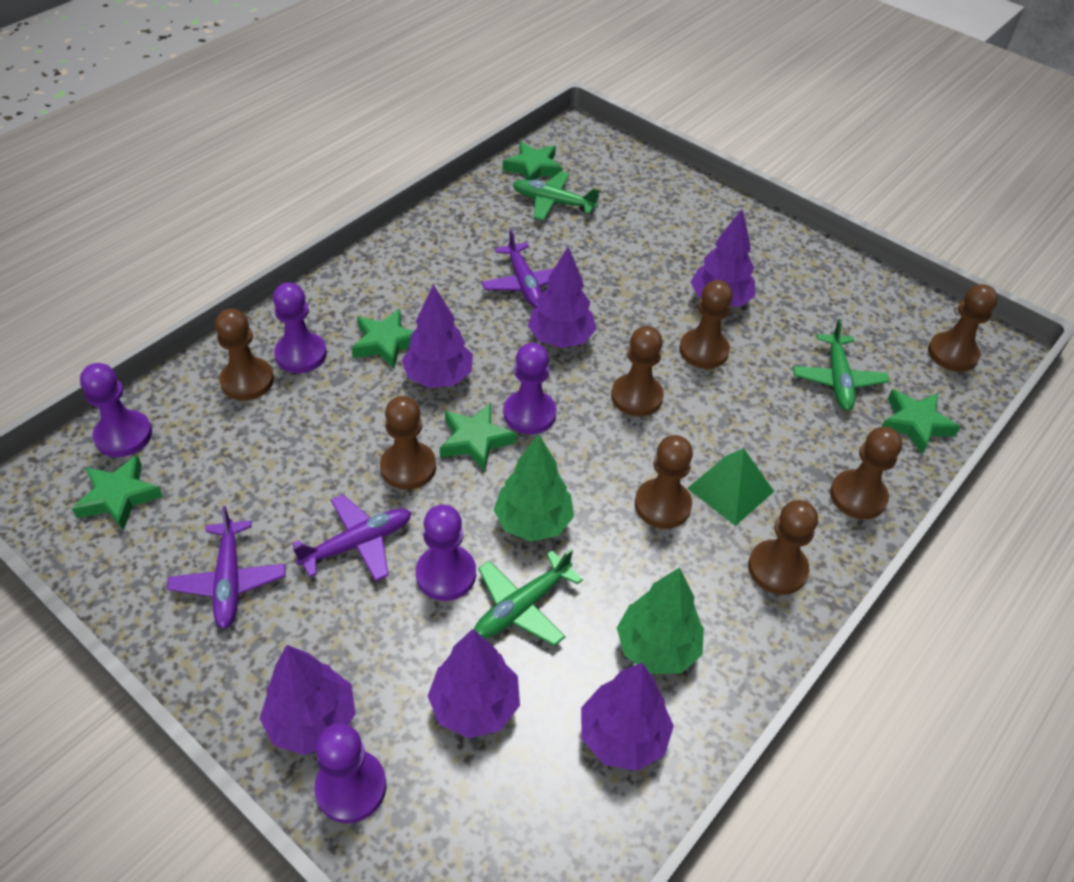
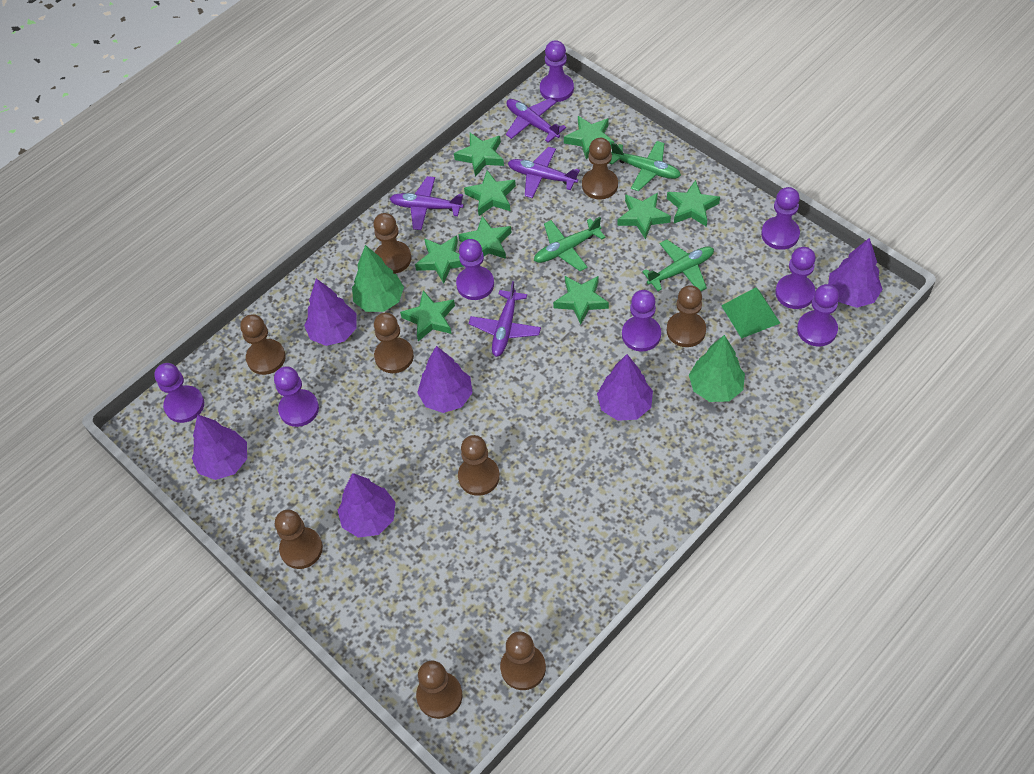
brown pawn: 8 -> 9
green star: 5 -> 9
purple pawn: 5 -> 8
purple plane: 3 -> 4

